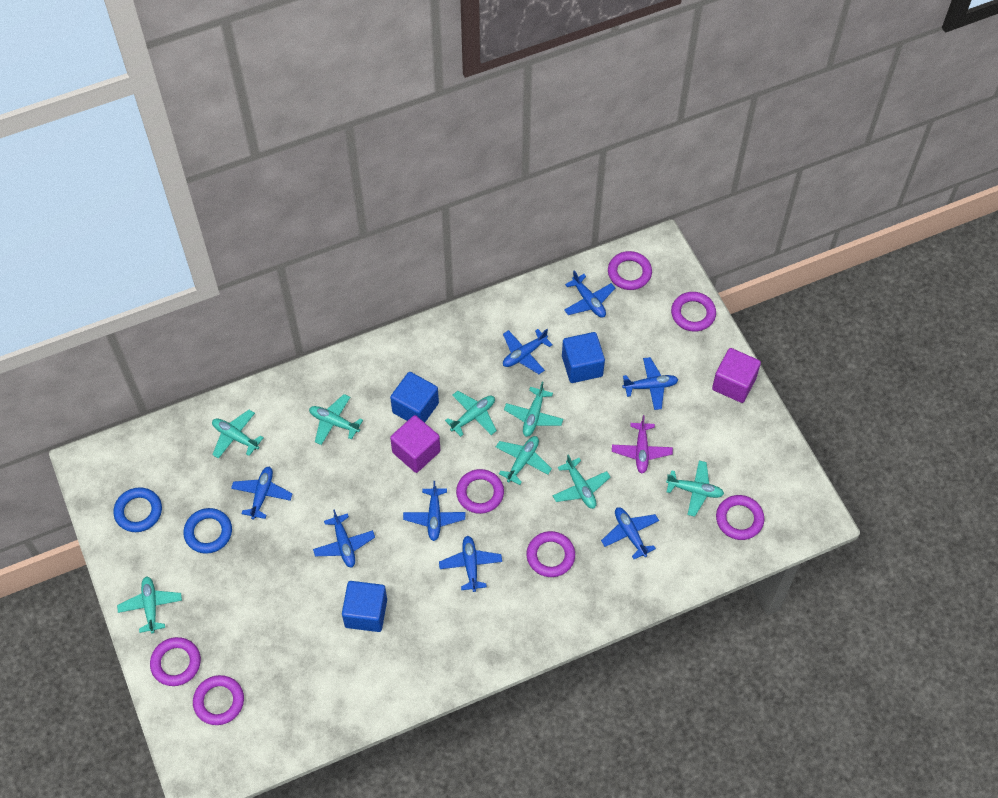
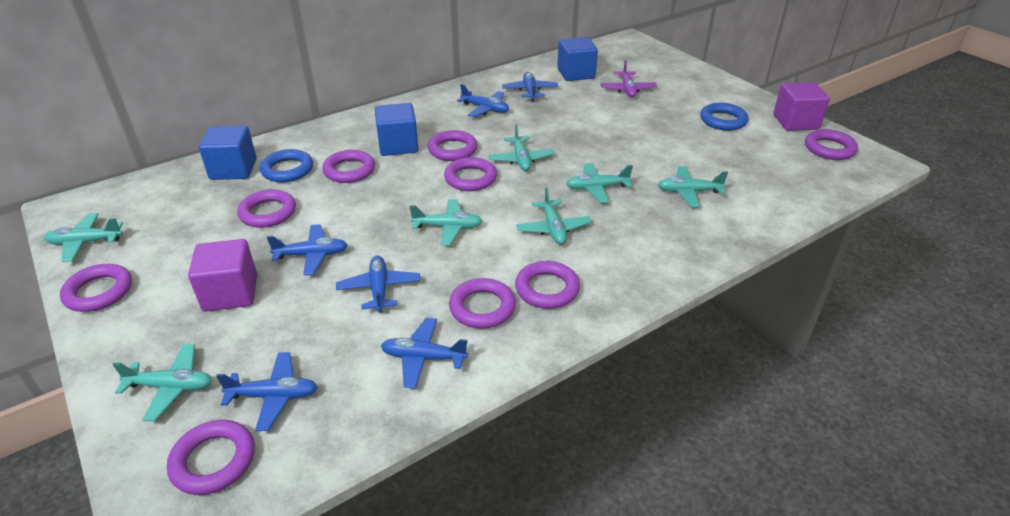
blue plane: 8 -> 6
purple ring: 7 -> 9
turquoise plane: 8 -> 7

